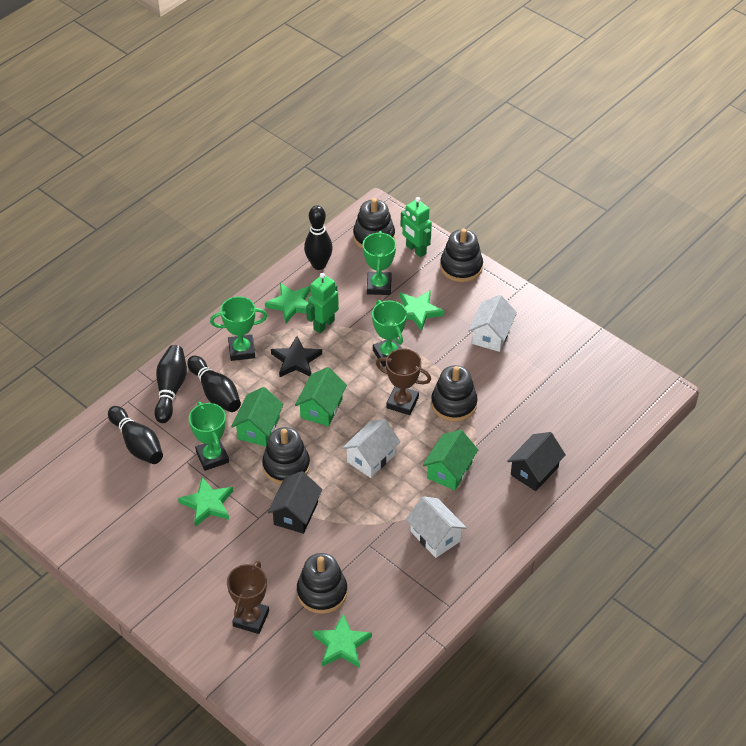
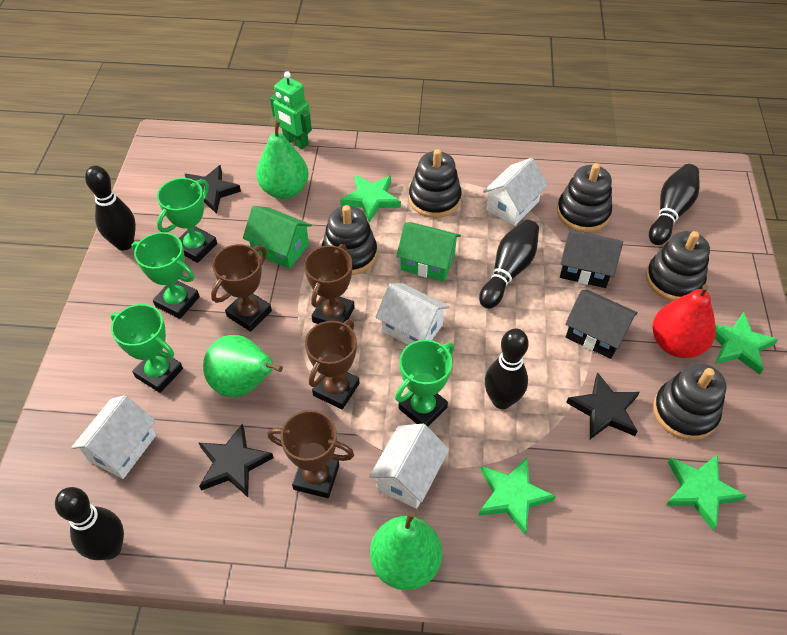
black bowling pin: 4 -> 5
black star: 1 -> 3
brown trophy: 2 -> 4
green house: 3 -> 2
green pear: 0 -> 3
green robot: 2 -> 1
red pear: 0 -> 1
white house: 3 -> 4

